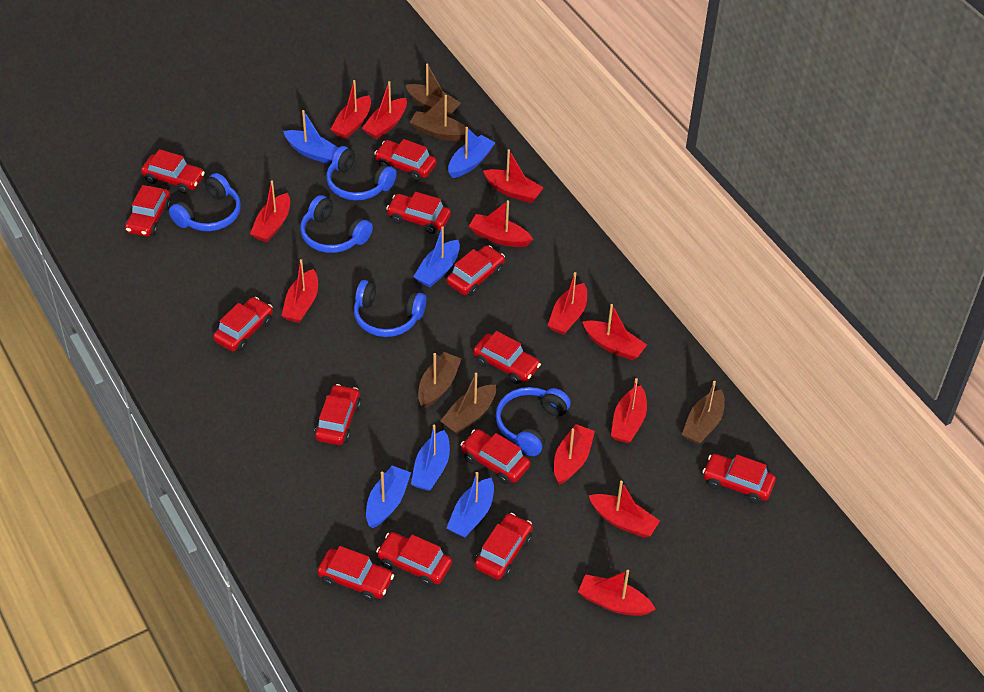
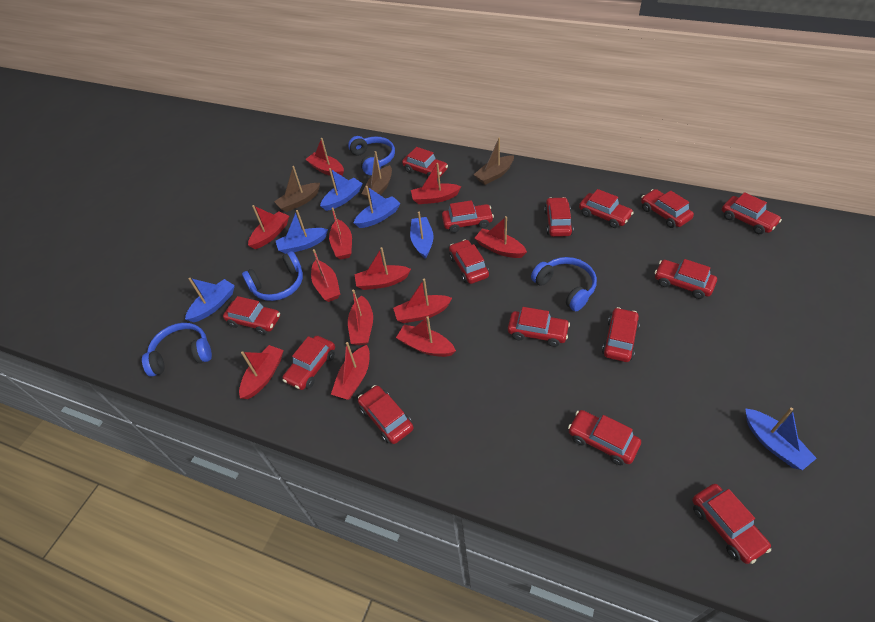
blue headphones: 5 -> 4
brown boat: 5 -> 3
red car: 13 -> 15

